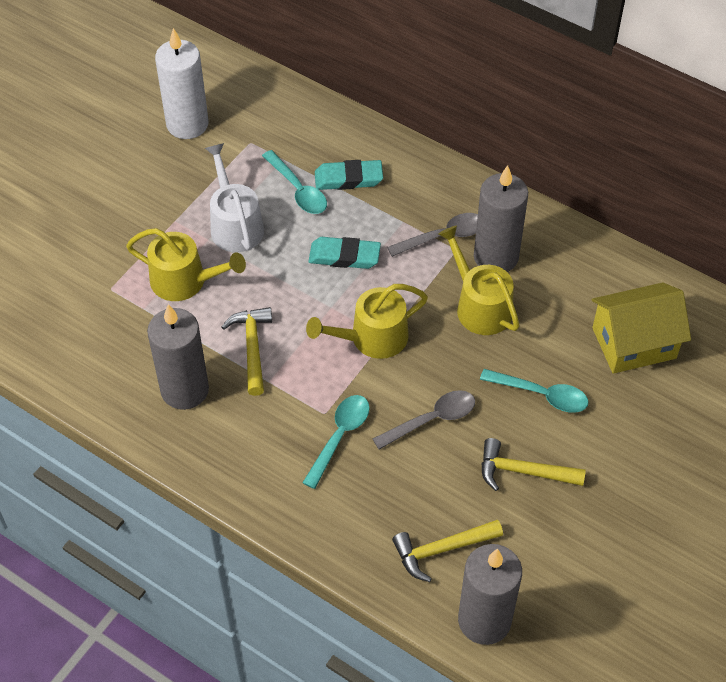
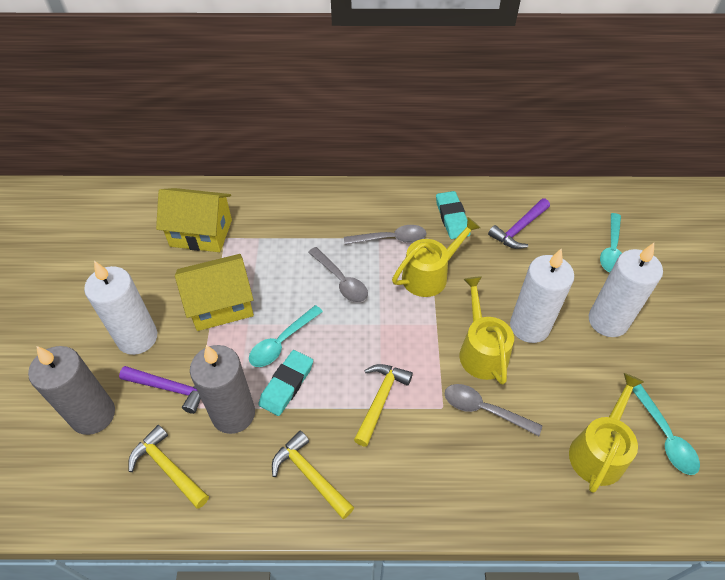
grey candle: 3 -> 2
grey spoon: 2 -> 3
purple hammer: 0 -> 2
white candle: 1 -> 3
white watering can: 1 -> 0
yellow house: 1 -> 2

